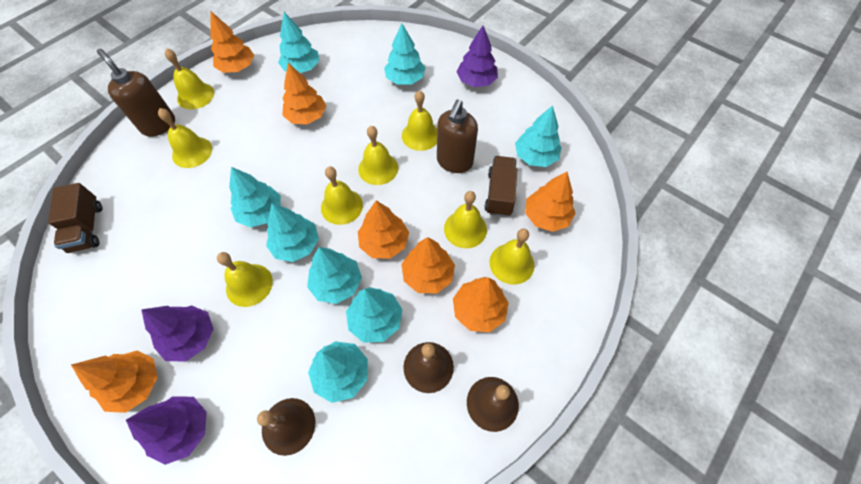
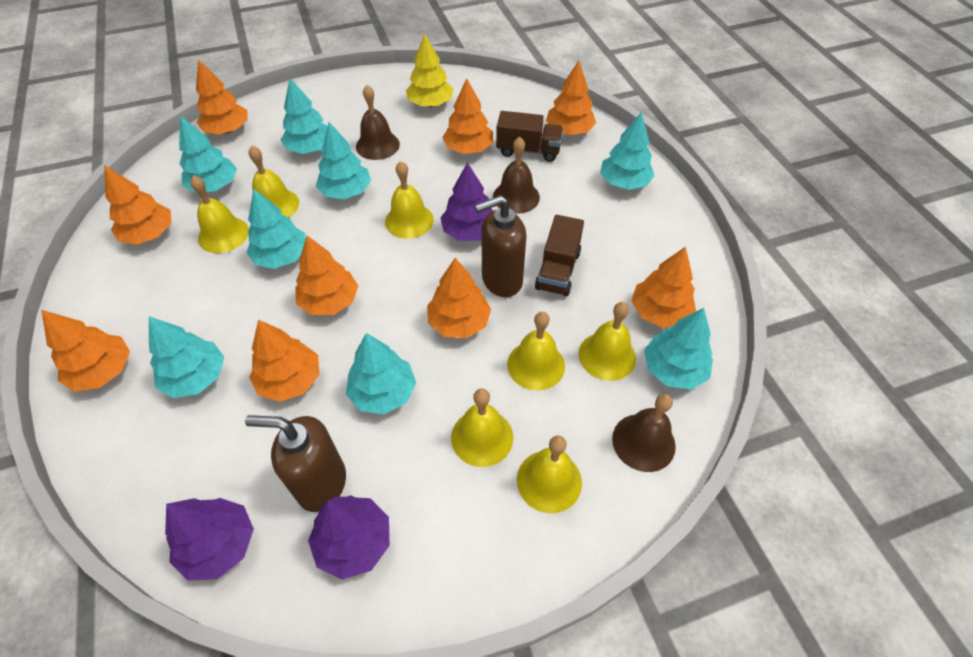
orange tree: 7 -> 9
yellow bell: 8 -> 7
yellow tree: 0 -> 1

